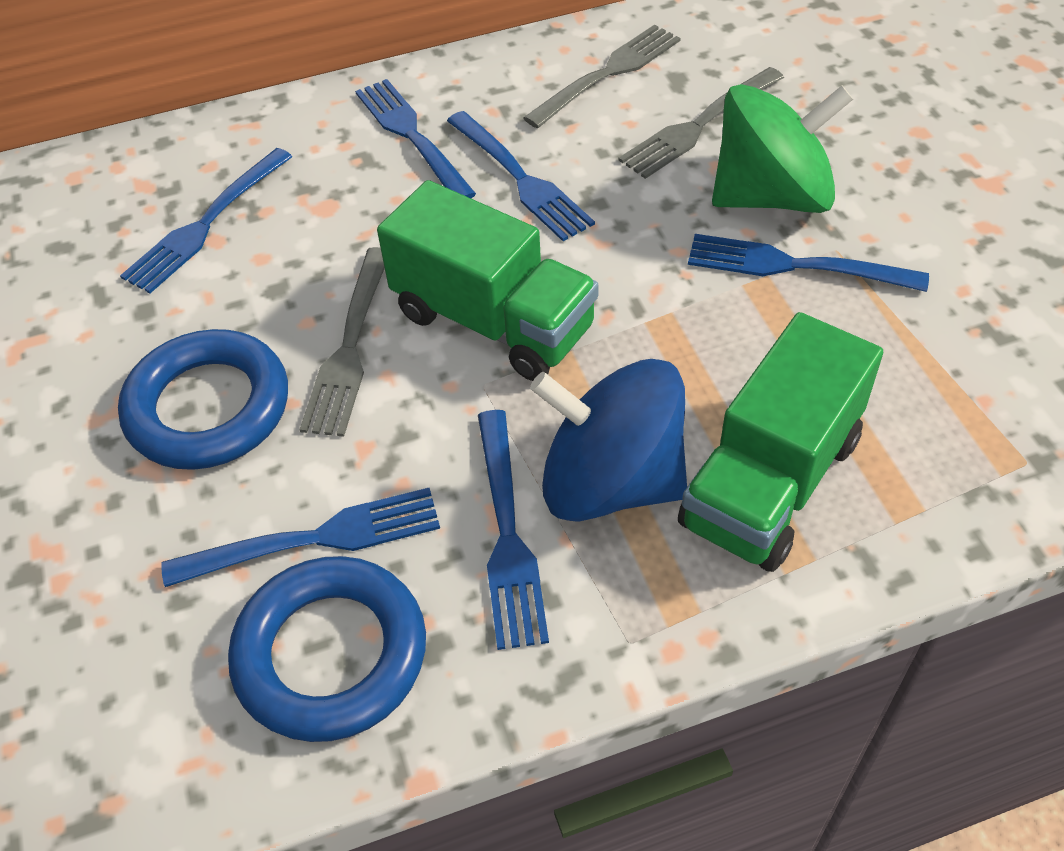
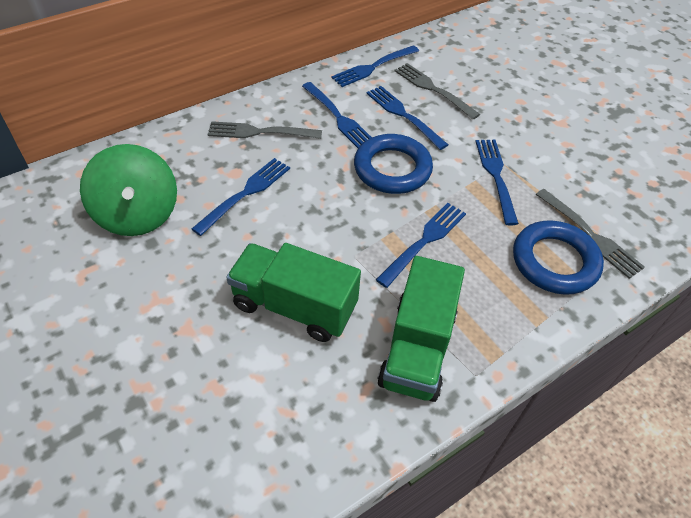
blue spinning top: 1 -> 0

